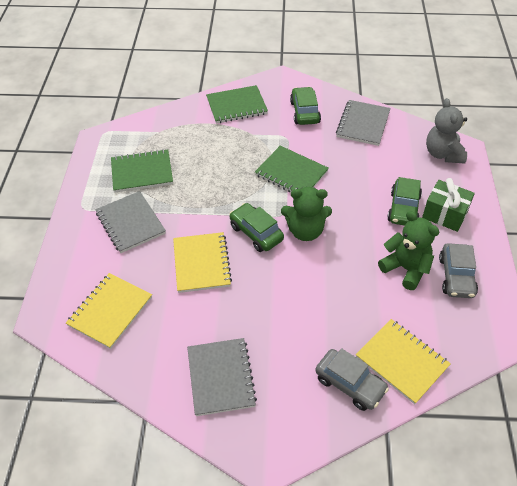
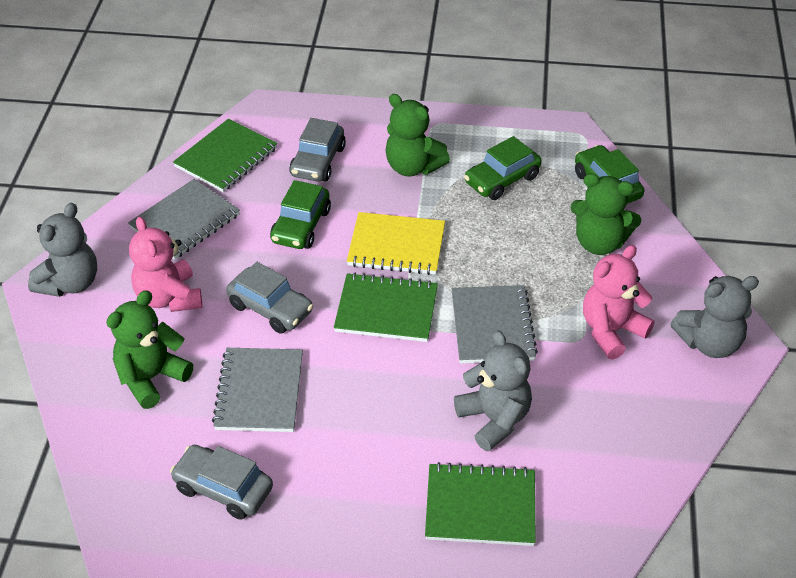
green gift: 1 -> 0
green teddy bear: 2 -> 3
grey car: 2 -> 3
grey teddy bear: 1 -> 3
pink teddy bear: 0 -> 2
yellow notebook: 3 -> 1

